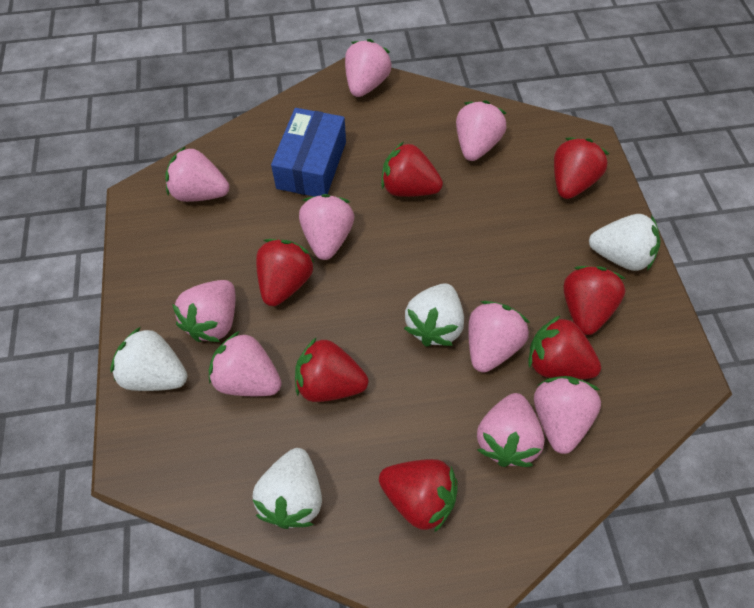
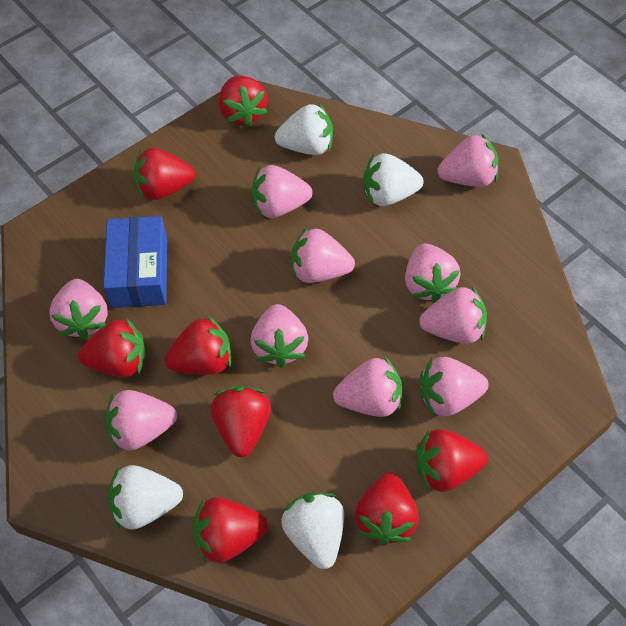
pink strawberry: 9 -> 10
red strawberry: 7 -> 8

